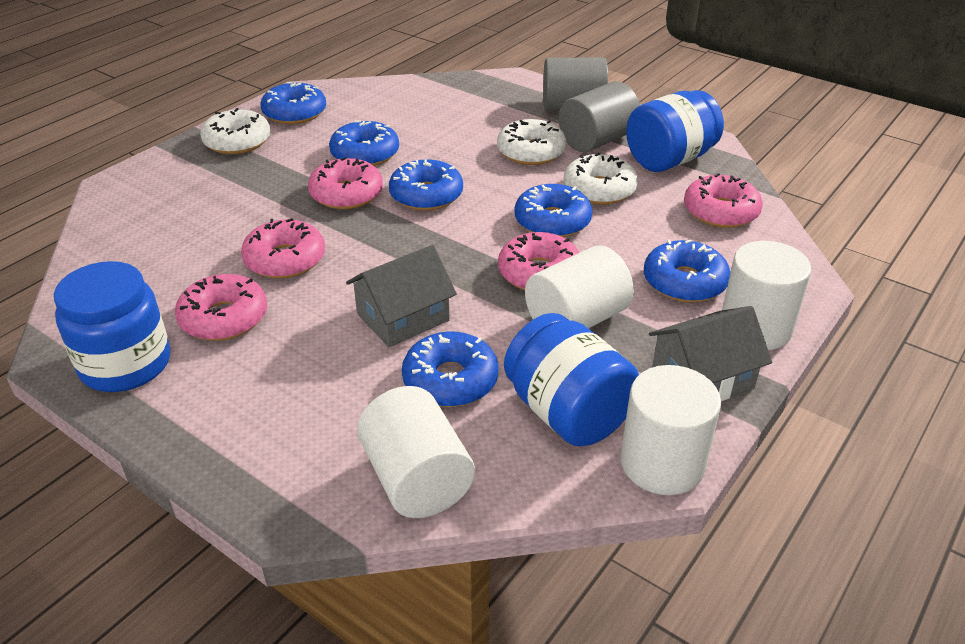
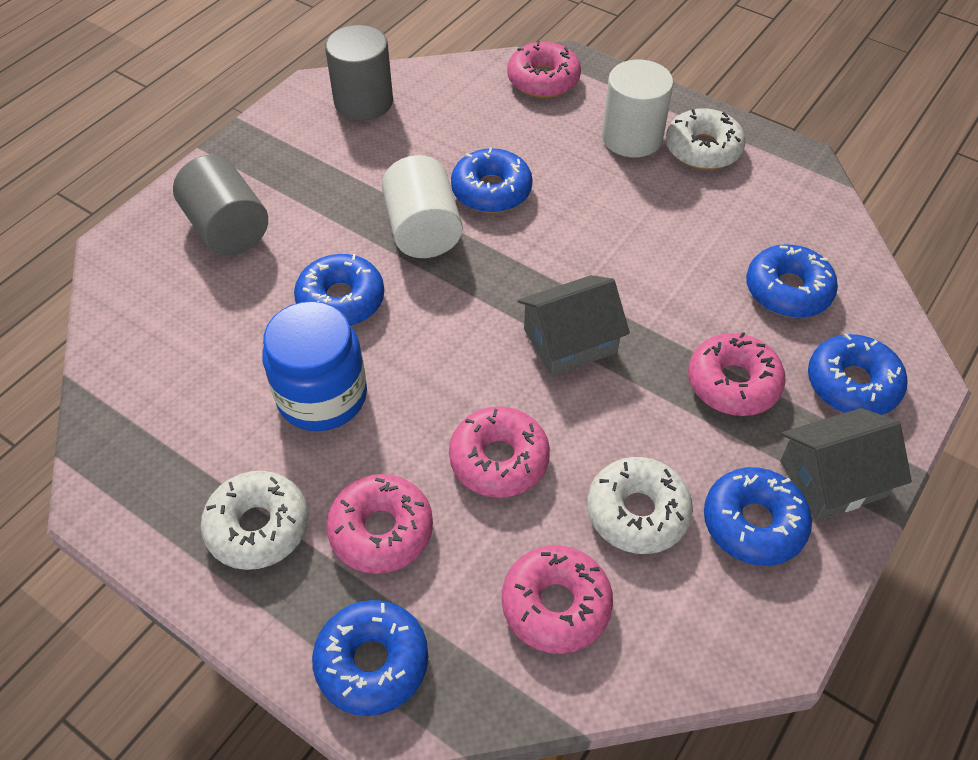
blue jar: 3 -> 1
white cylinder: 4 -> 2

